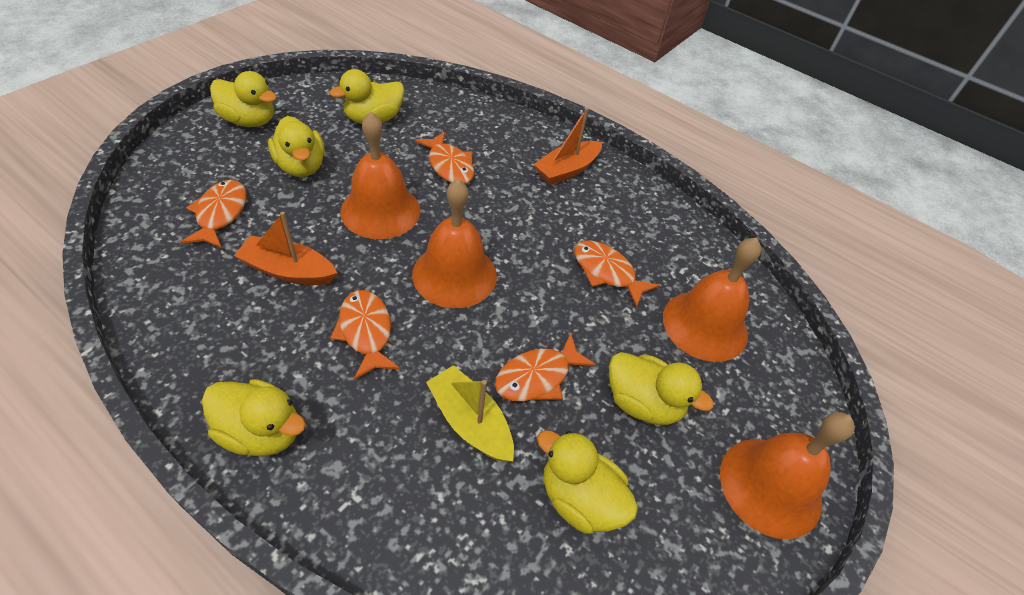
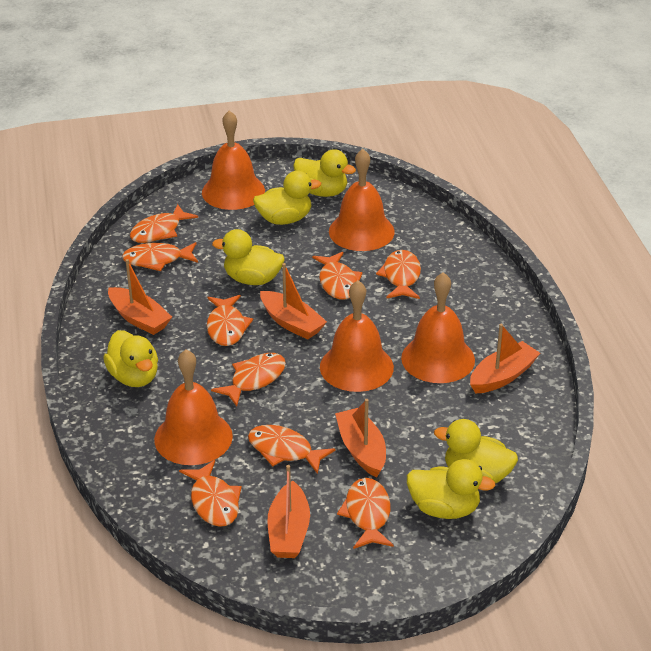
orange bell: 4 -> 5
orange boat: 2 -> 5
orange fish: 5 -> 9
yellow boat: 1 -> 0

